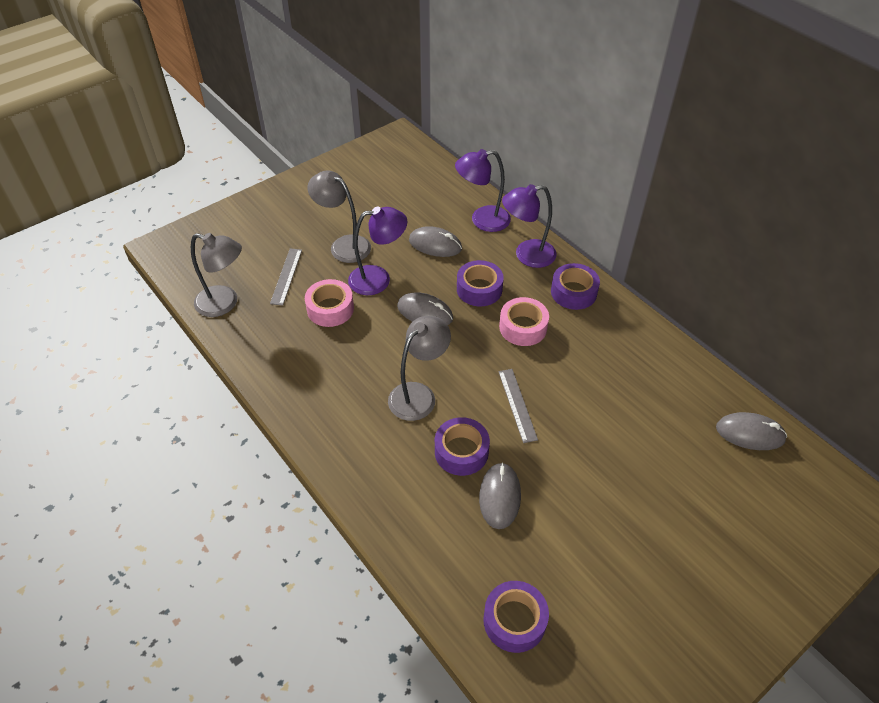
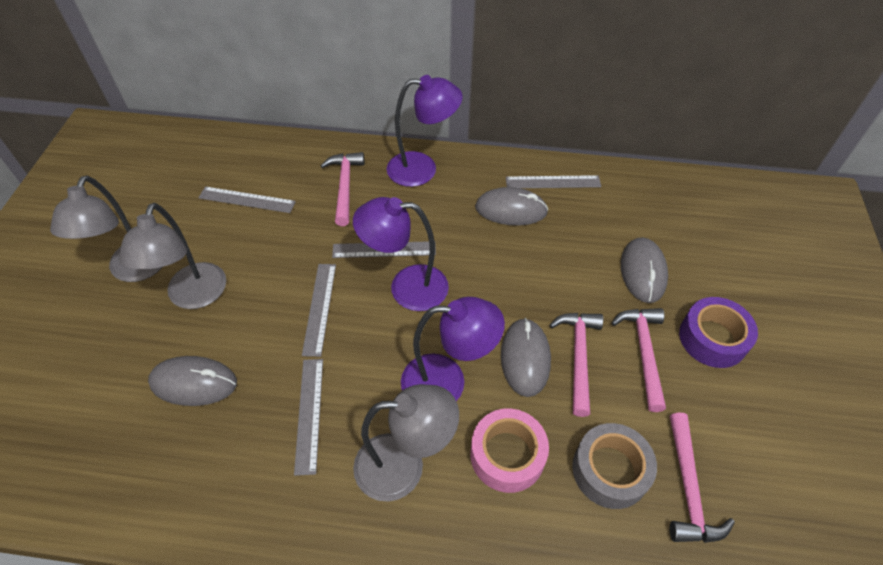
grey ruler: 2 -> 5
grey tape: 0 -> 1
pink hammer: 0 -> 4
pink tape: 2 -> 1
purple tape: 4 -> 1

